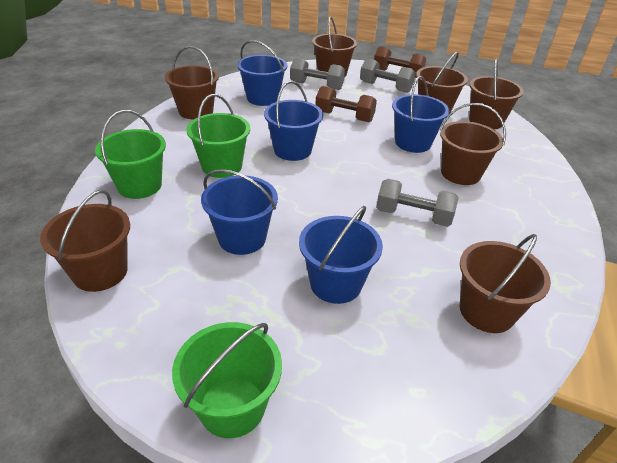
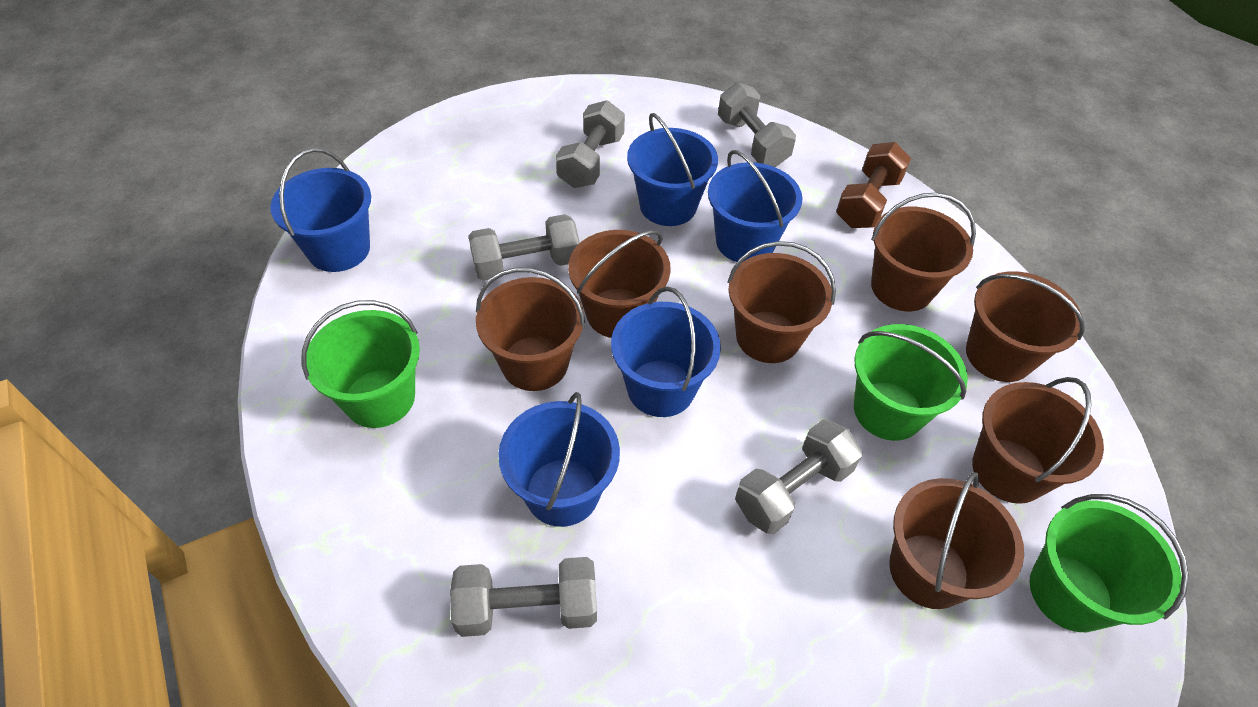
brown dumbbell: 2 -> 1
grey dumbbell: 3 -> 5

